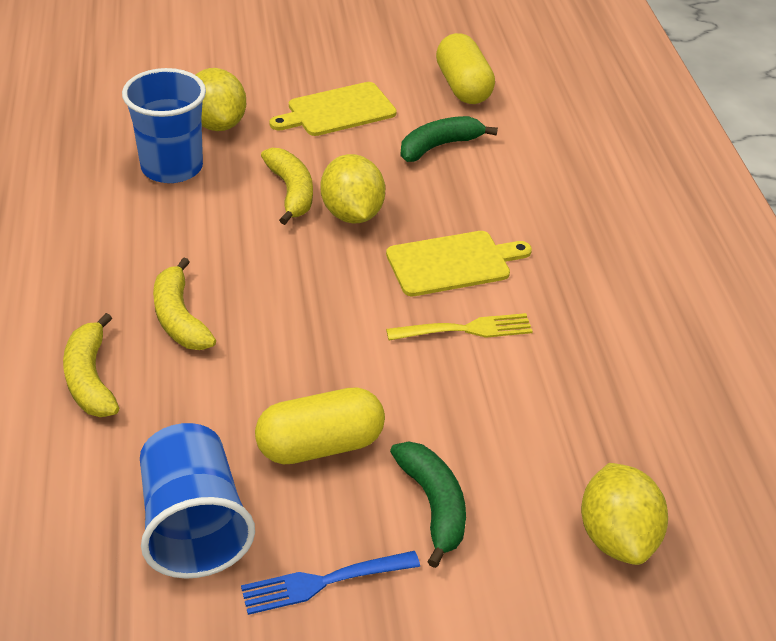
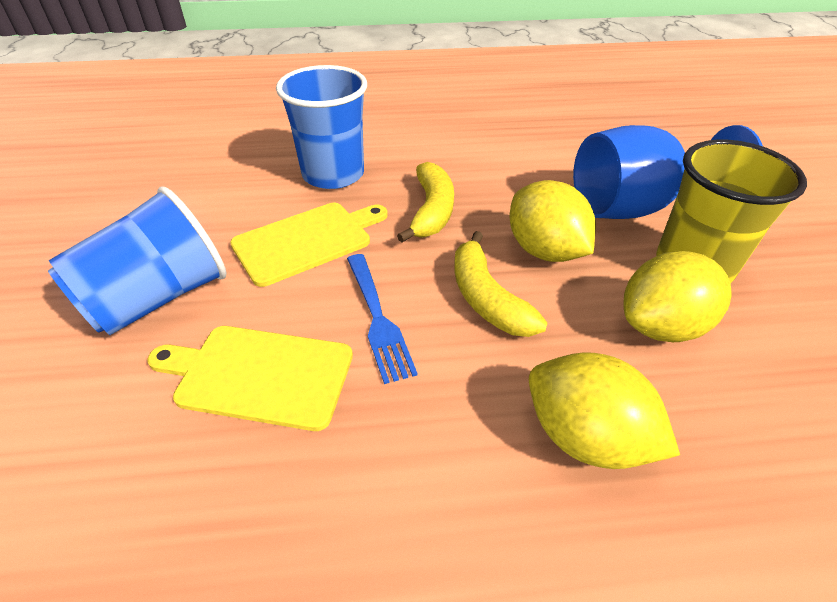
blue goblet: 0 -> 1
green banana: 2 -> 0
yellow banana: 3 -> 2
yellow capsule: 2 -> 0
yellow cup: 0 -> 1
yellow fork: 1 -> 0

